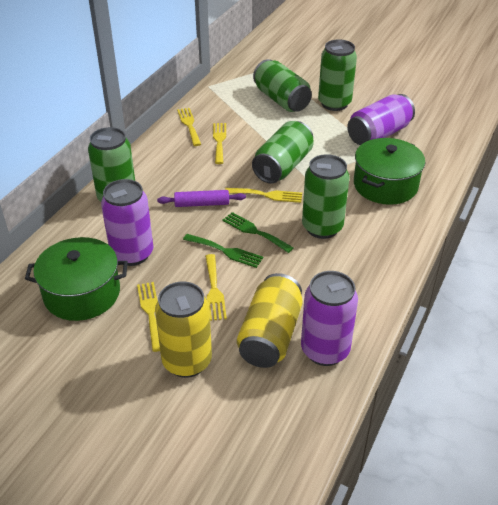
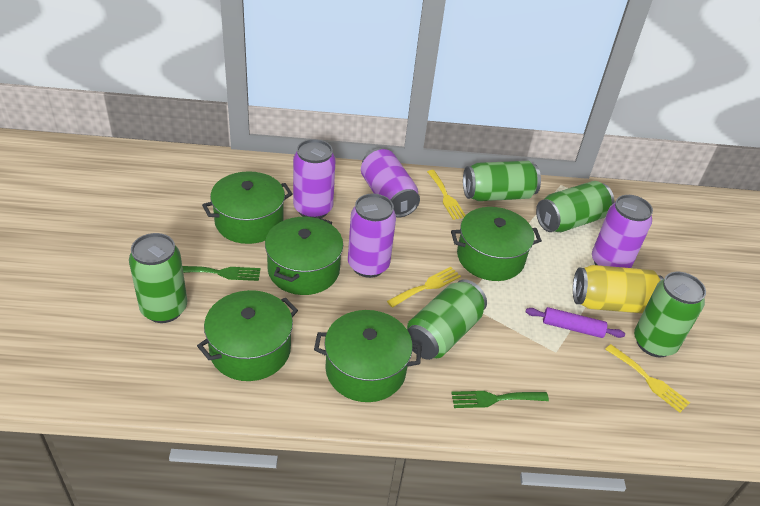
green pot: 2 -> 5
purple can: 3 -> 4
yellow can: 2 -> 1
yellow fork: 5 -> 3

